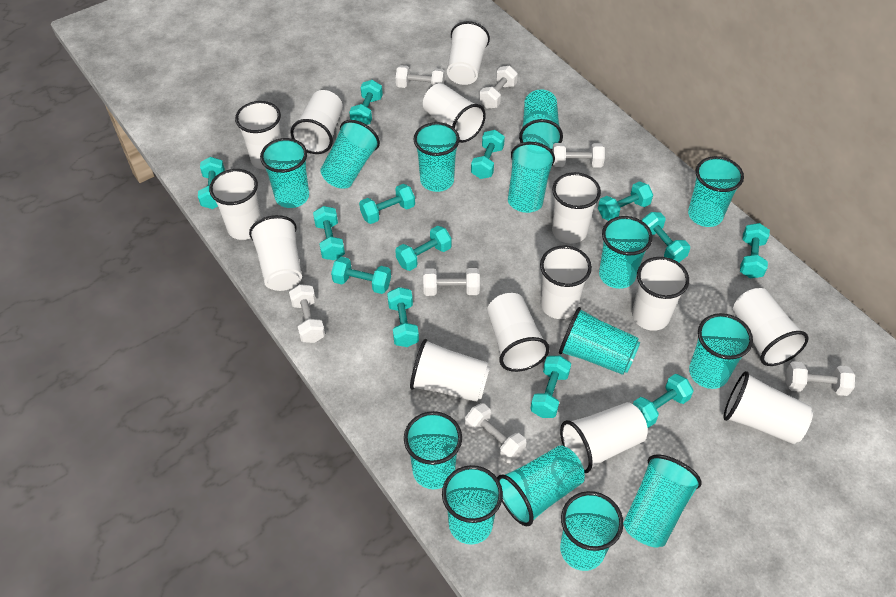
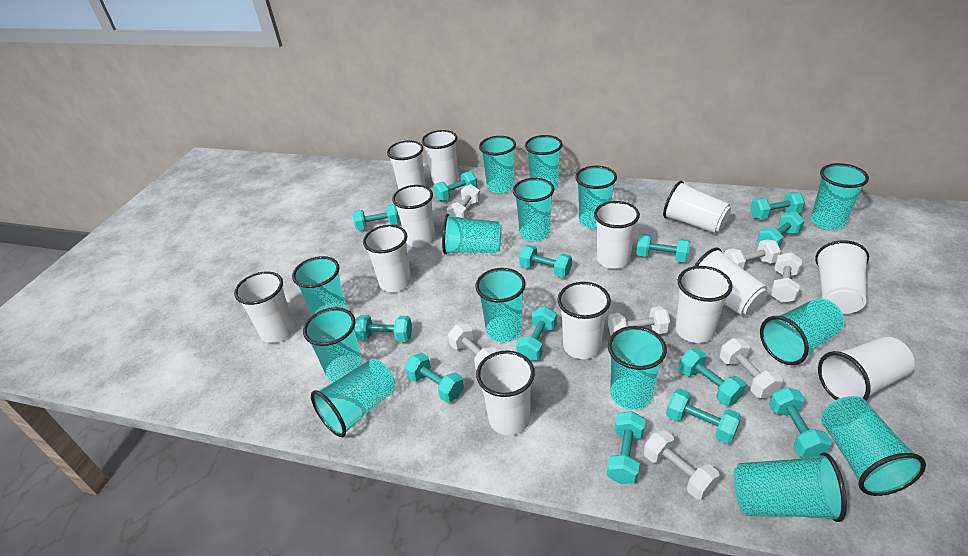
white cup: 14 -> 13

